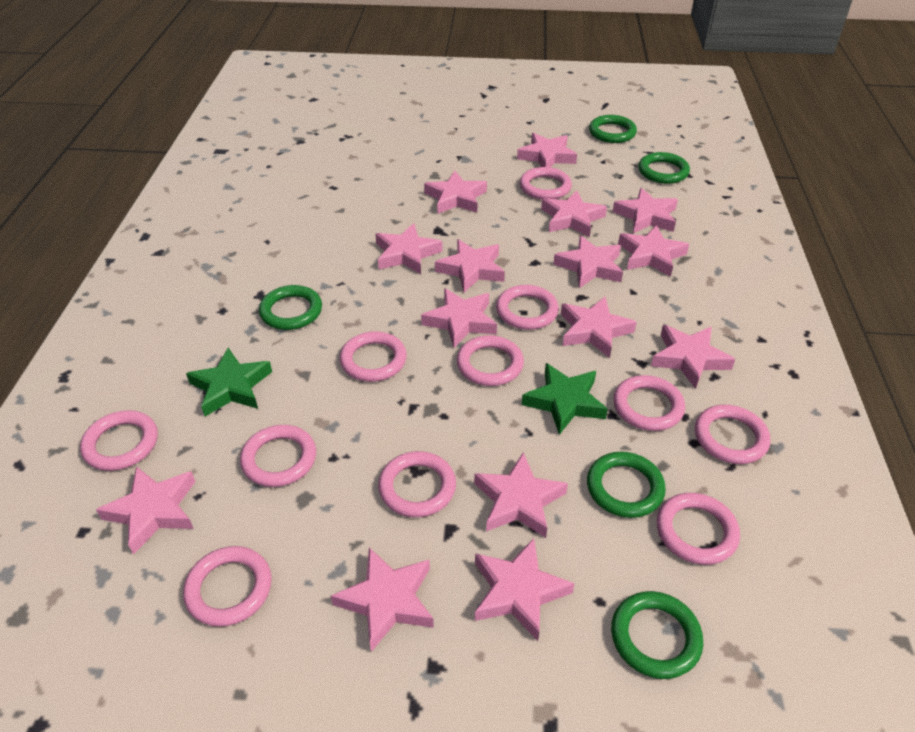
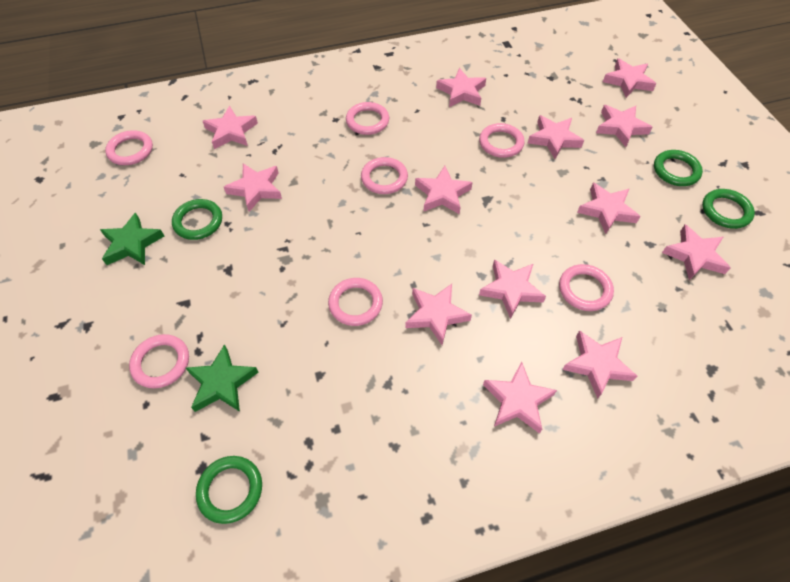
green ring: 5 -> 4
pink ring: 11 -> 7
pink star: 15 -> 13

